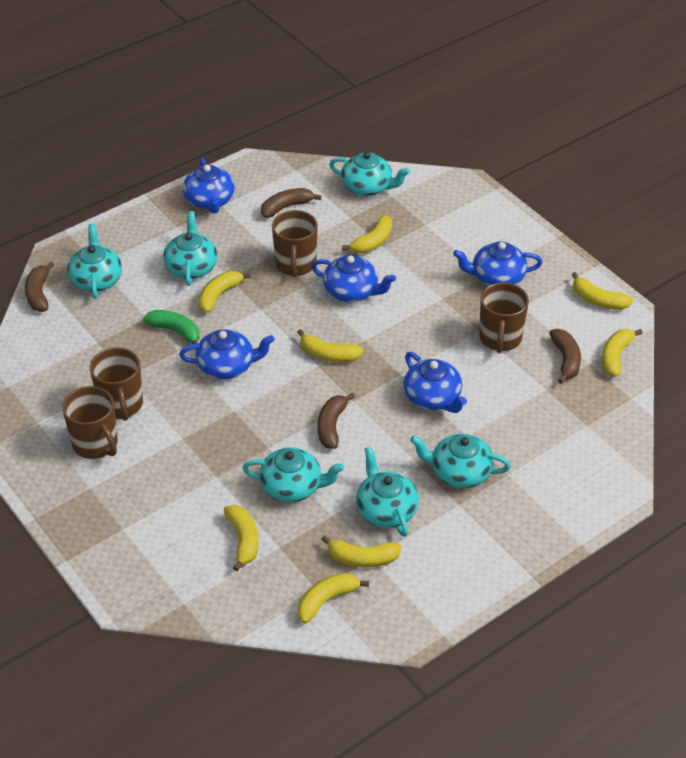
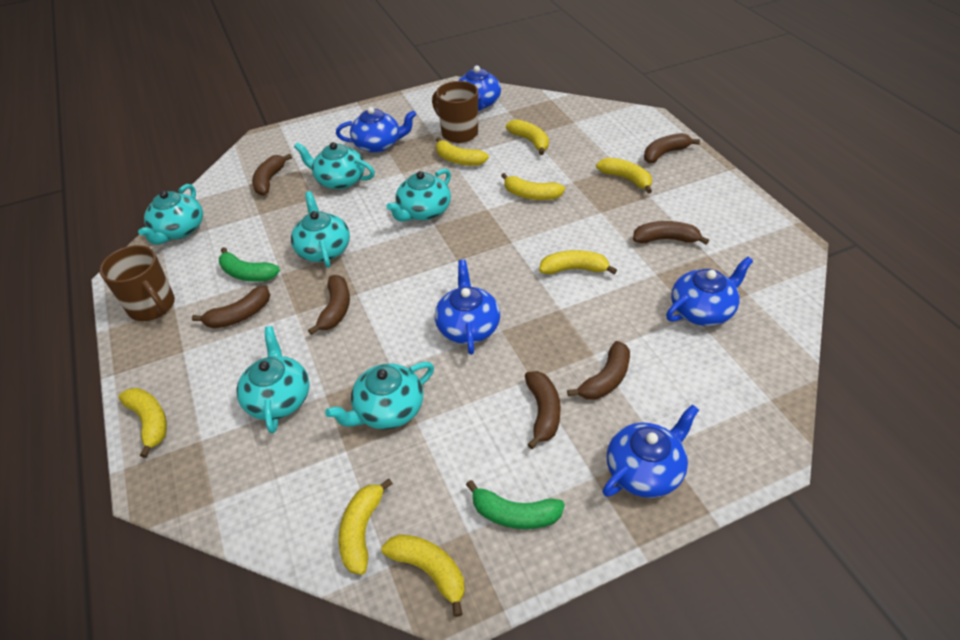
brown banana: 4 -> 7
brown mug: 4 -> 2
green banana: 1 -> 2

